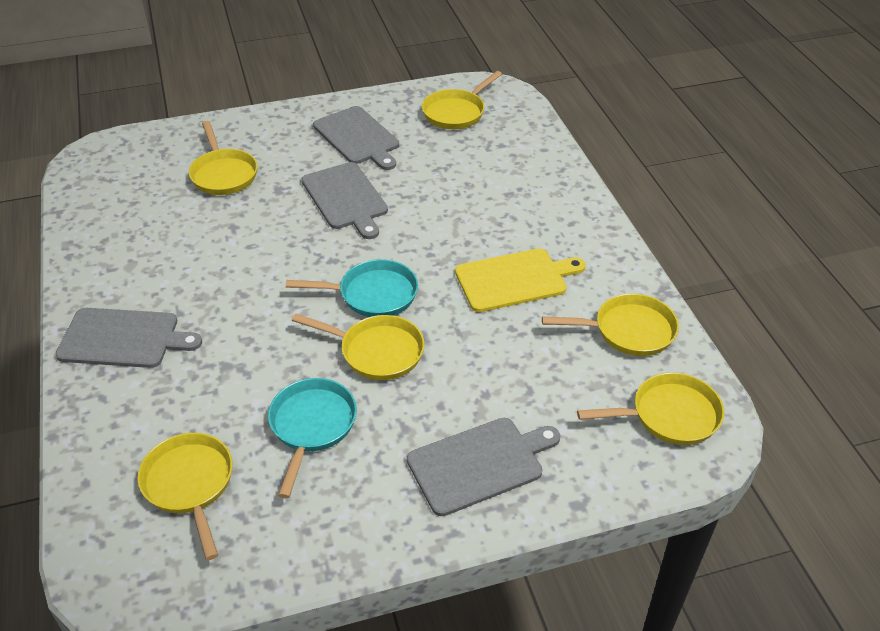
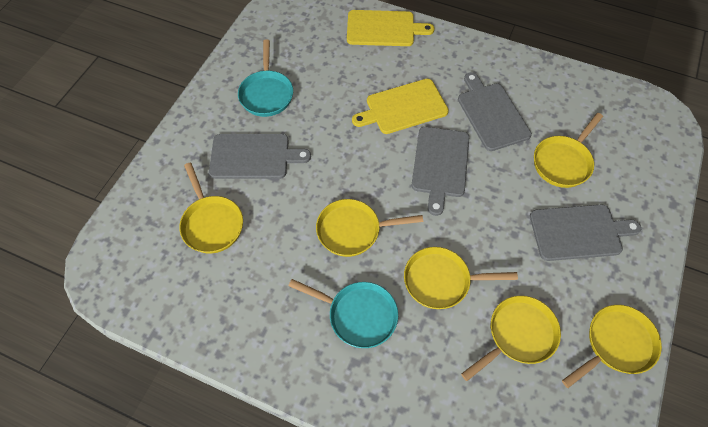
yellow cutting board: 1 -> 2

